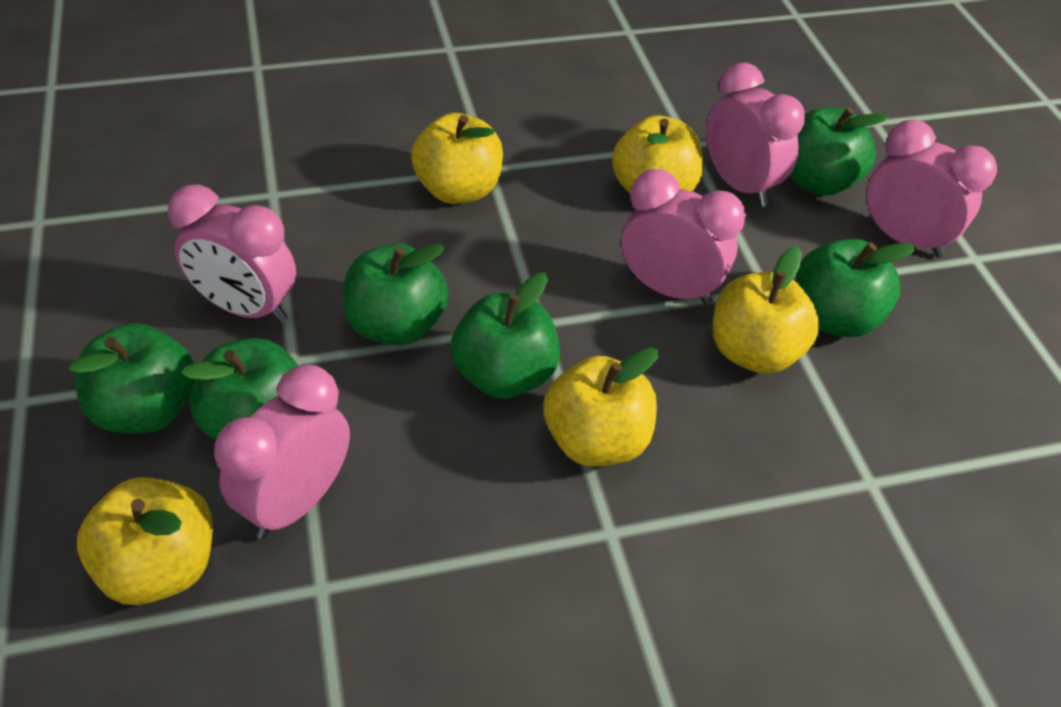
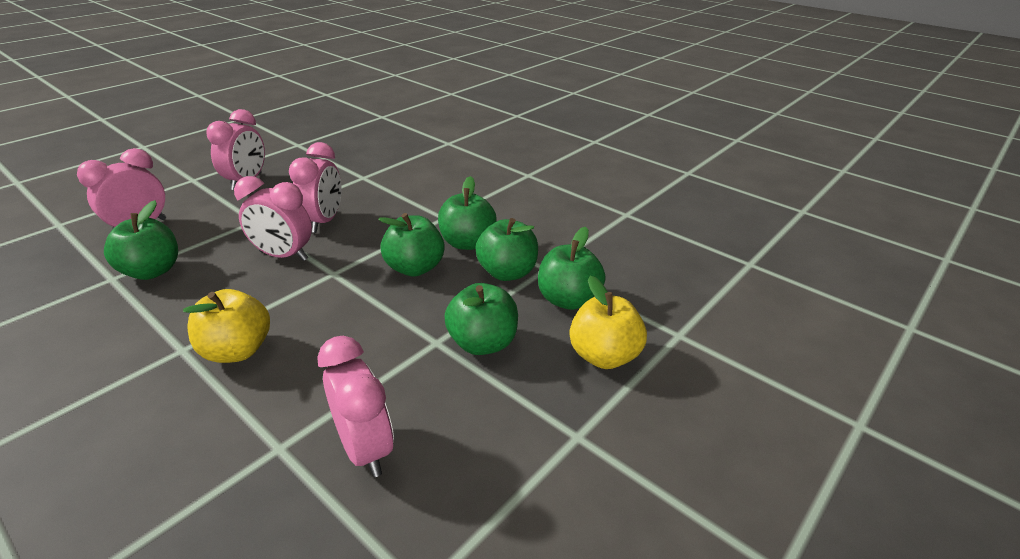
yellow apple: 5 -> 2

